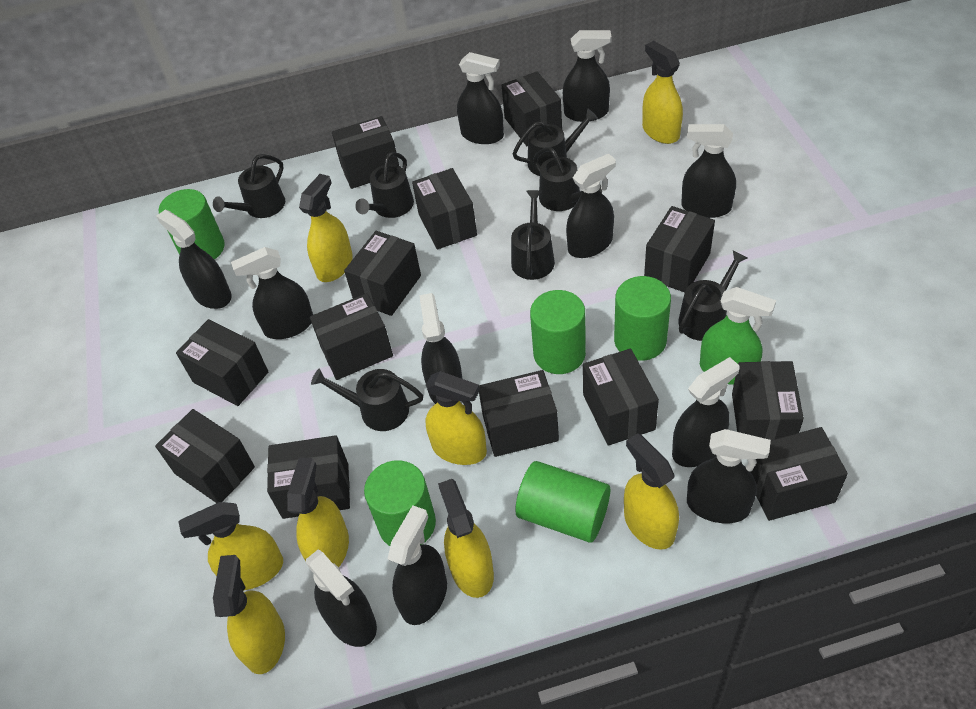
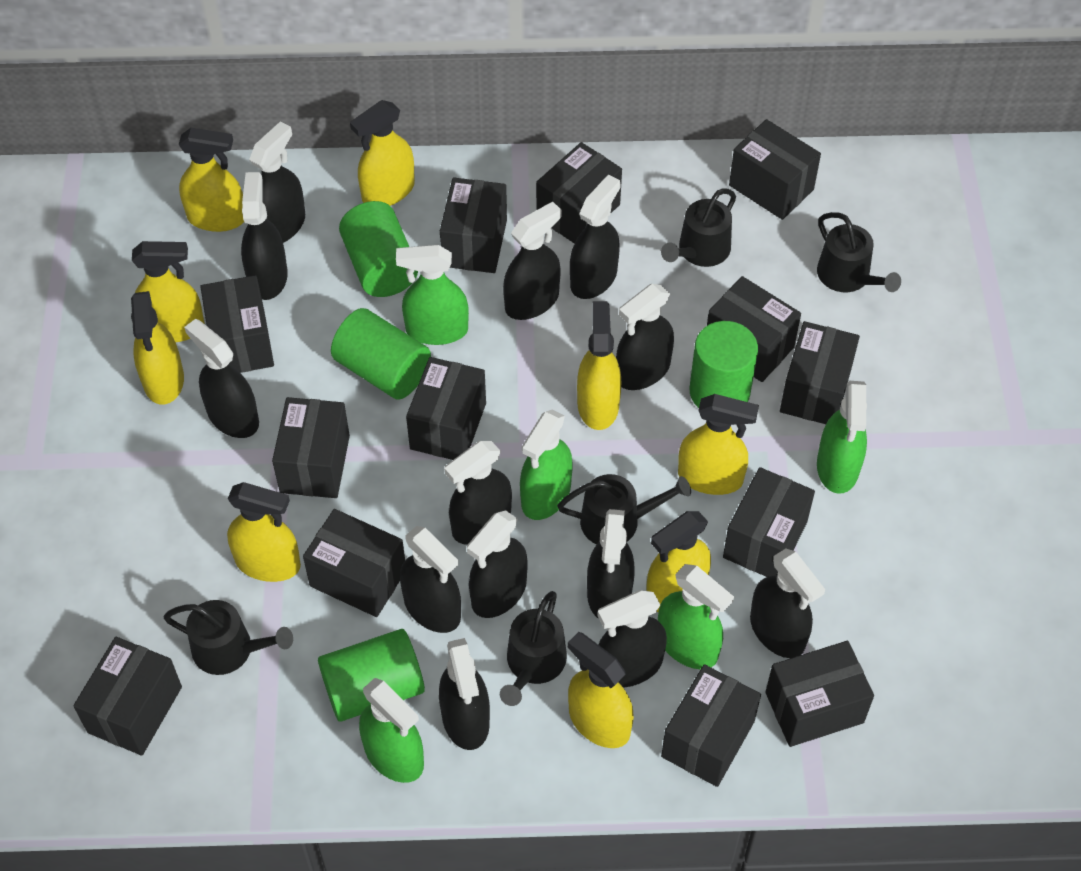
black spray bottle: 11 -> 13
black watering can: 7 -> 5
green cylinder: 5 -> 4
green spray bottle: 1 -> 5
yellow spray bottle: 8 -> 9

